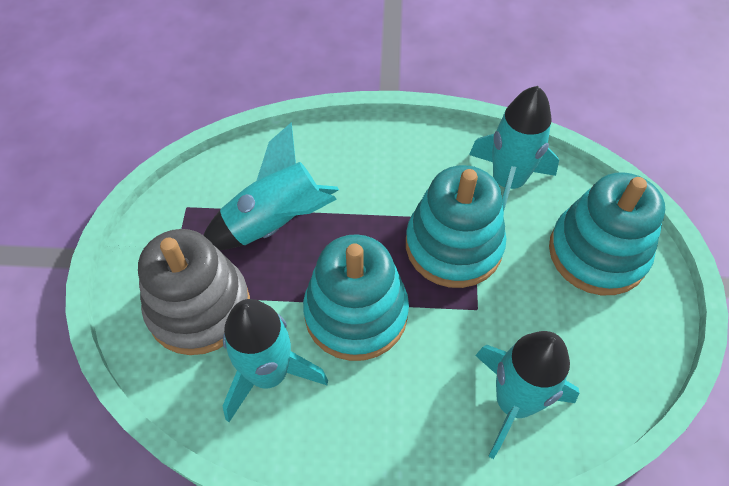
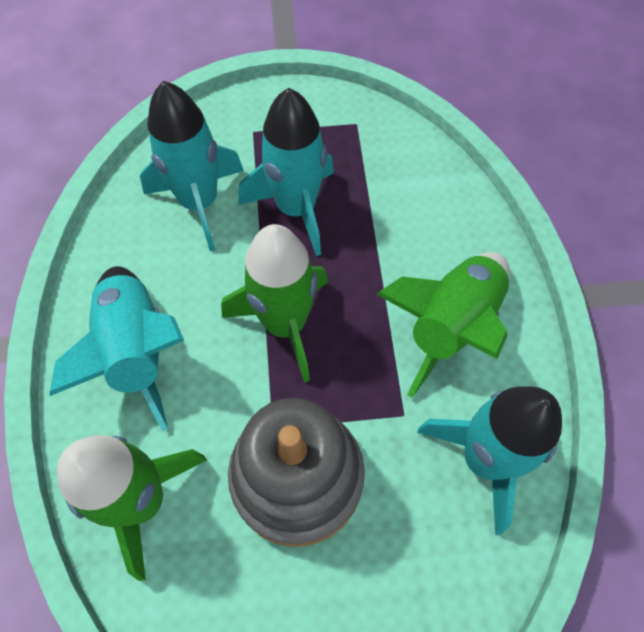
green rocket: 0 -> 3
turquoise stacking toy: 3 -> 0

